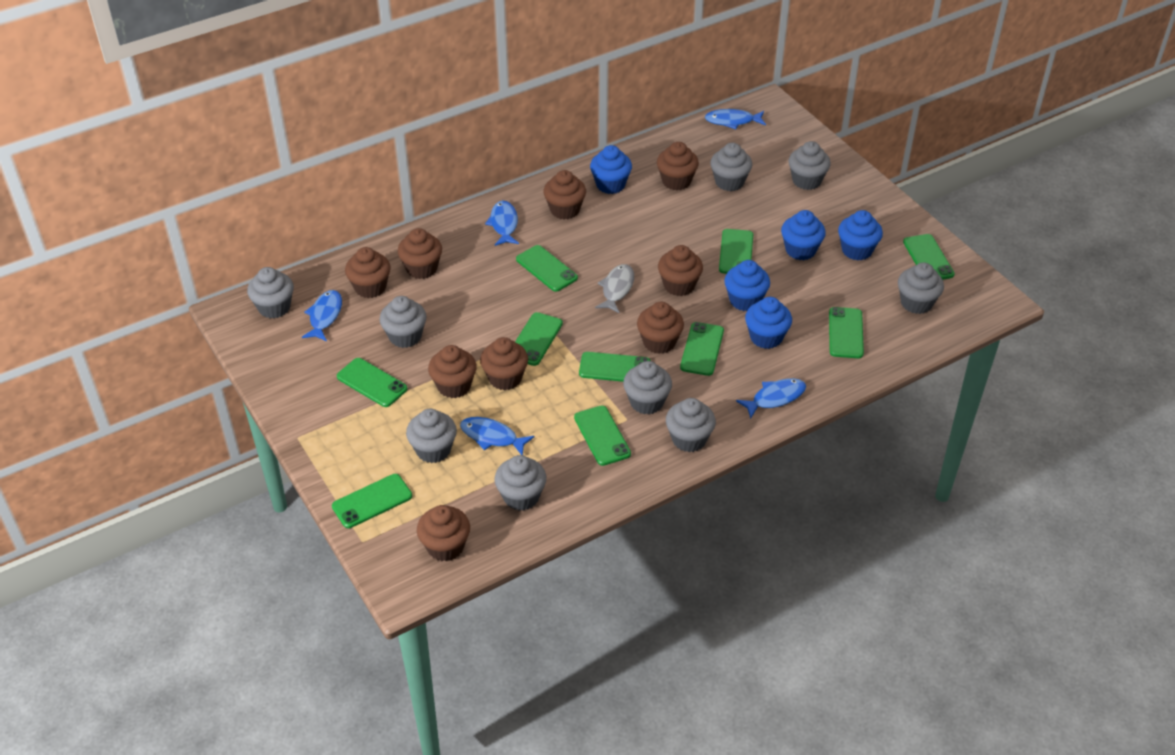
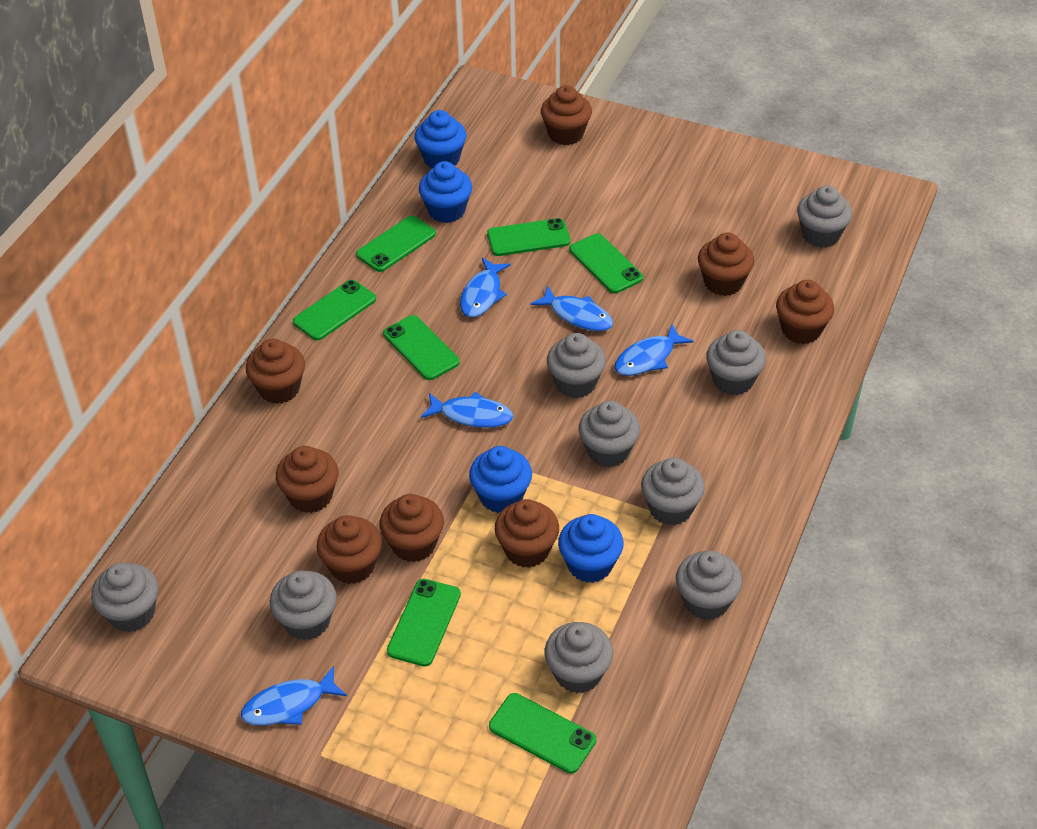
blue cupcake: 5 -> 4
brown cupcake: 9 -> 8
green phone: 10 -> 7
grey fish: 1 -> 0

